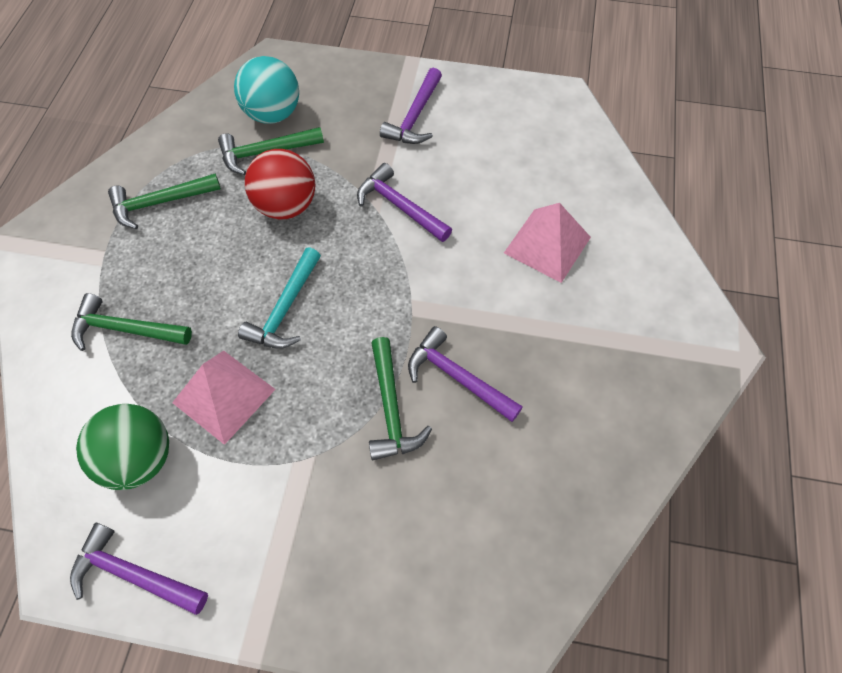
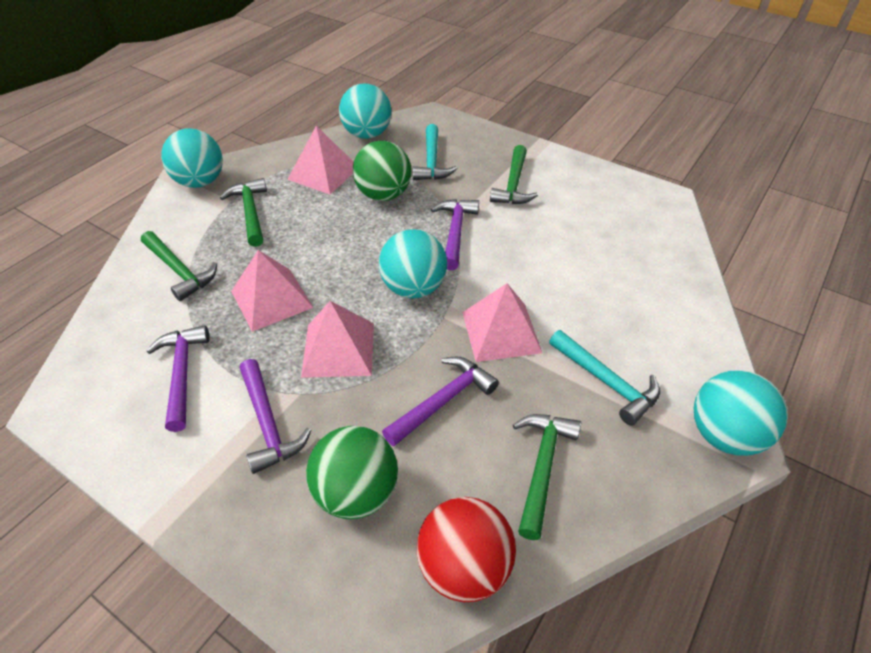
green ball: 1 -> 2
pink pyramid: 2 -> 4
turquoise ball: 1 -> 4
turquoise hammer: 1 -> 2

